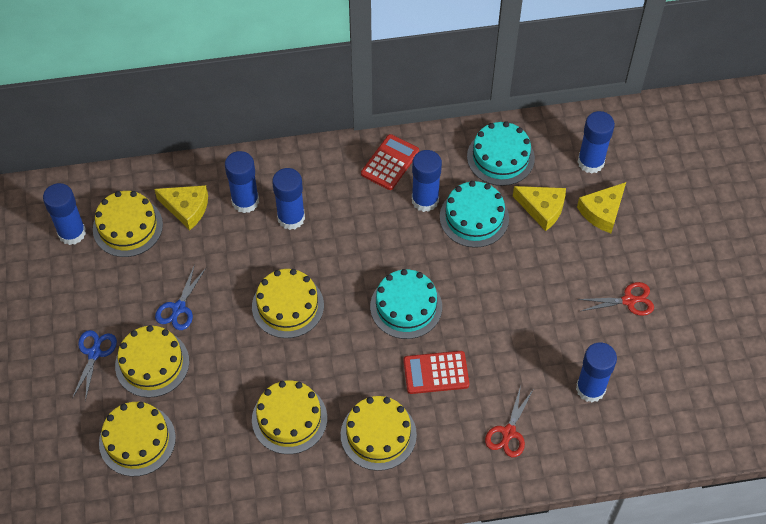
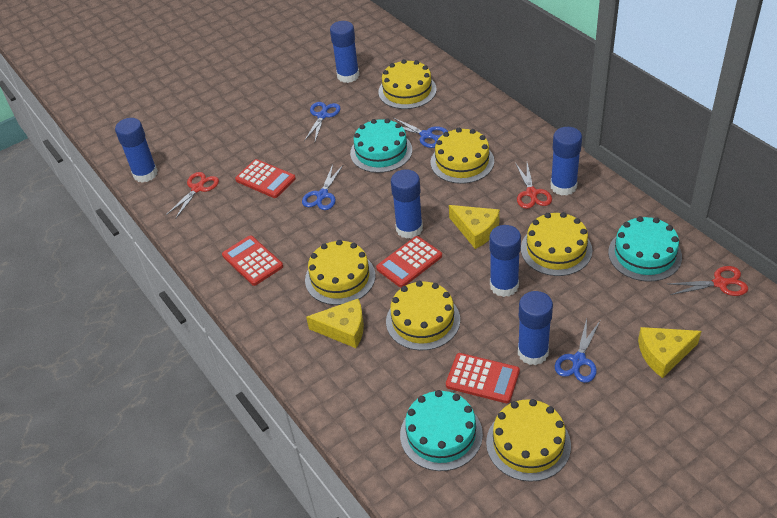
blue scissors: 2 -> 4
red calculator: 2 -> 4
red scissors: 2 -> 3

